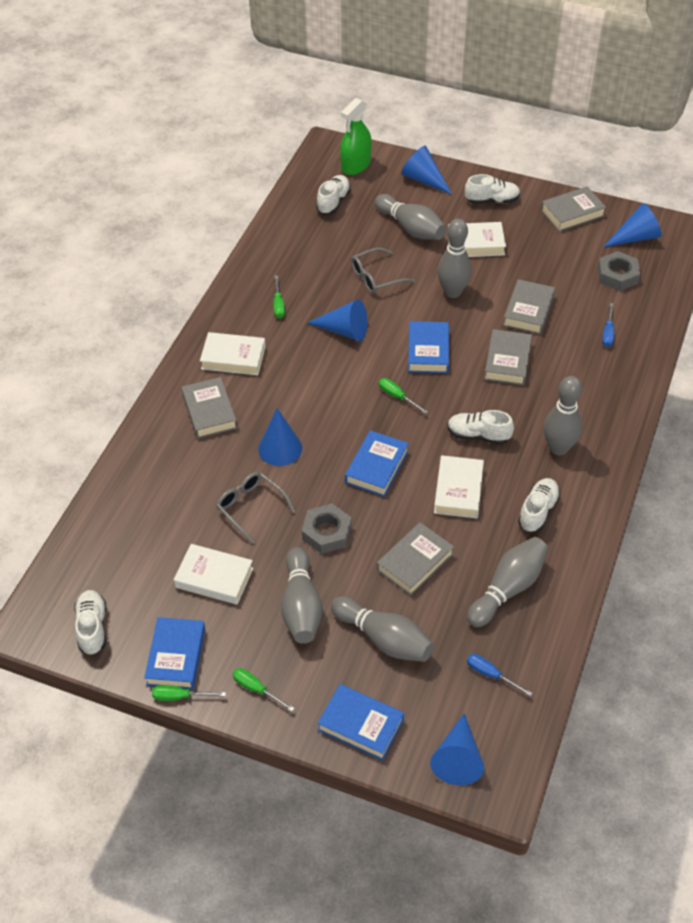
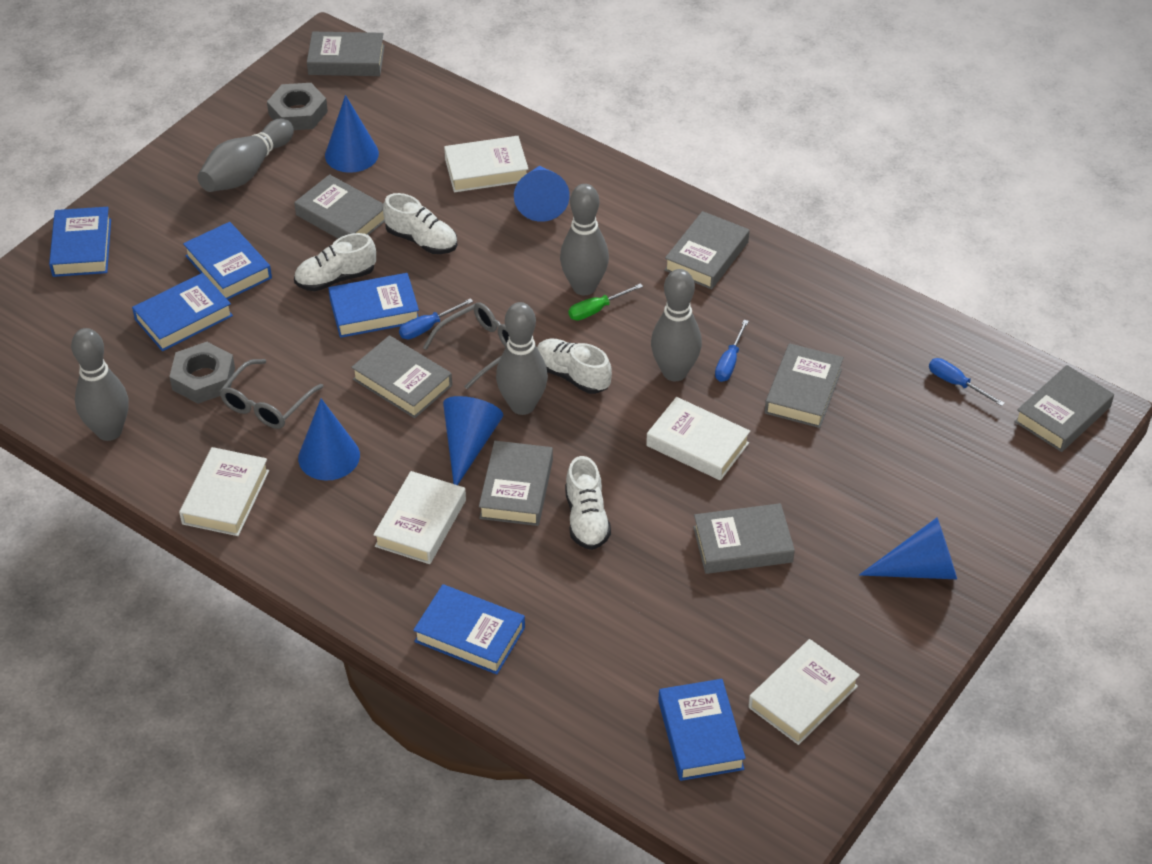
blue book: 4 -> 6
blue screwdriver: 2 -> 3
green screwdriver: 4 -> 1
green spray bottle: 1 -> 0
grey book: 5 -> 8
grey bowling pin: 6 -> 5
white book: 4 -> 5
white shoe: 5 -> 4

